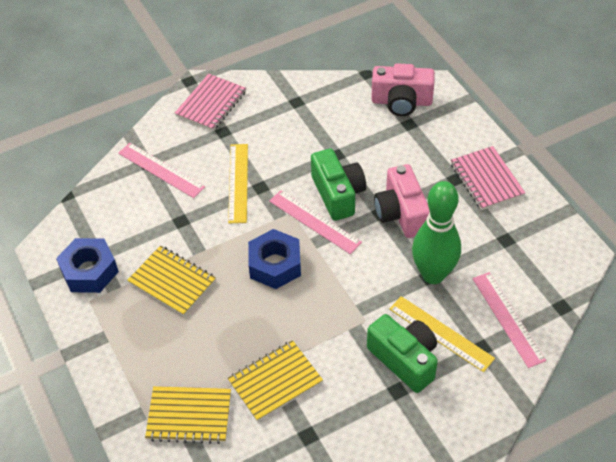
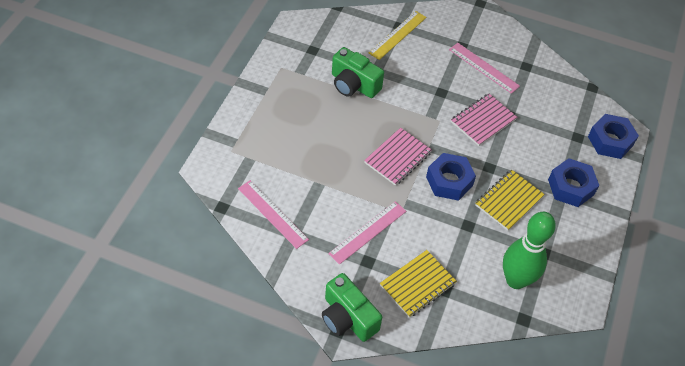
blue nut: 2 -> 3
pink camera: 2 -> 0
yellow notebook: 3 -> 2
yellow ruler: 2 -> 1

